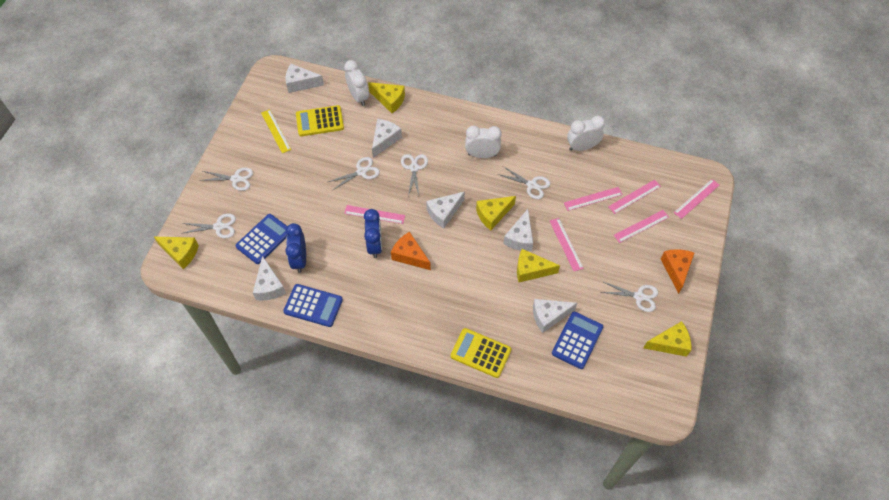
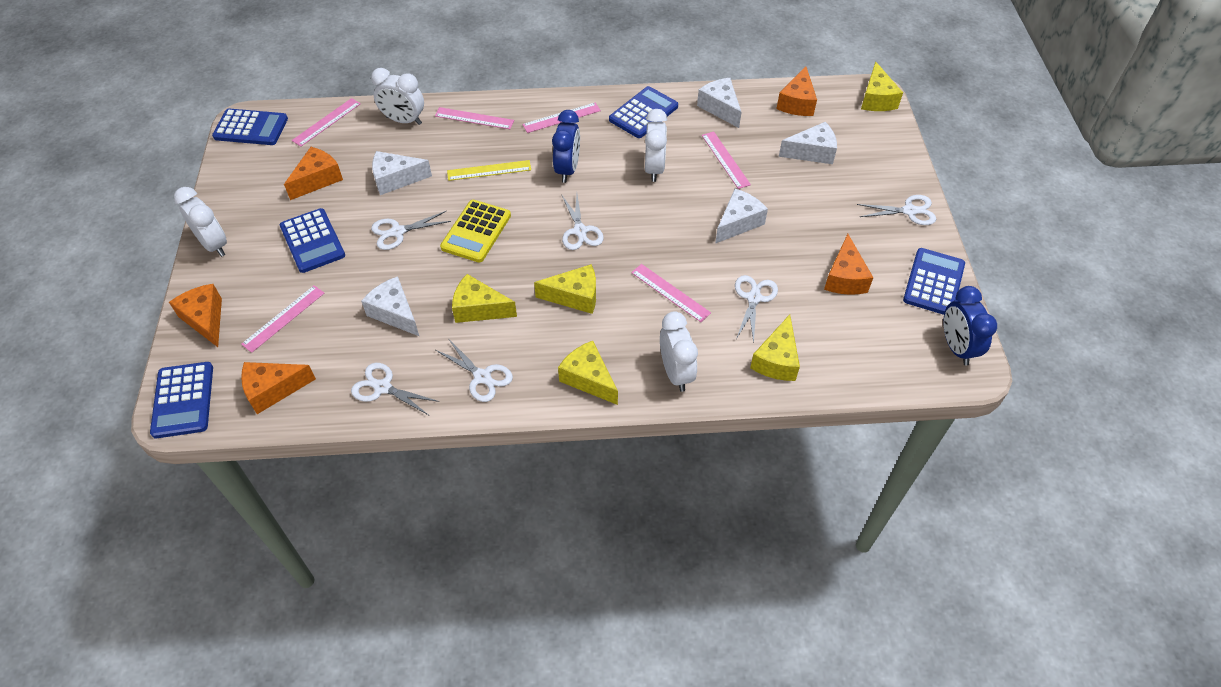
blue calculator: 3 -> 5
orange cheese: 2 -> 5
white cheese: 6 -> 5
white clock: 3 -> 4
yellow calculator: 2 -> 1

